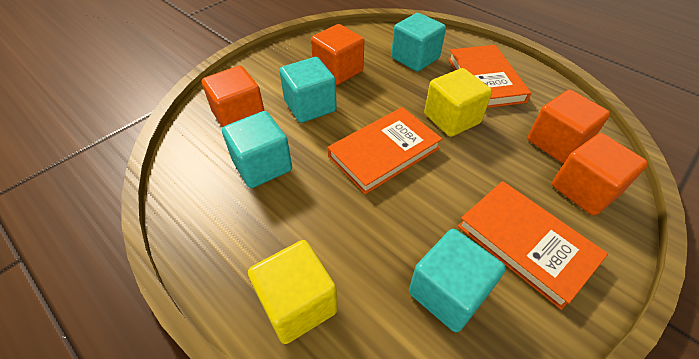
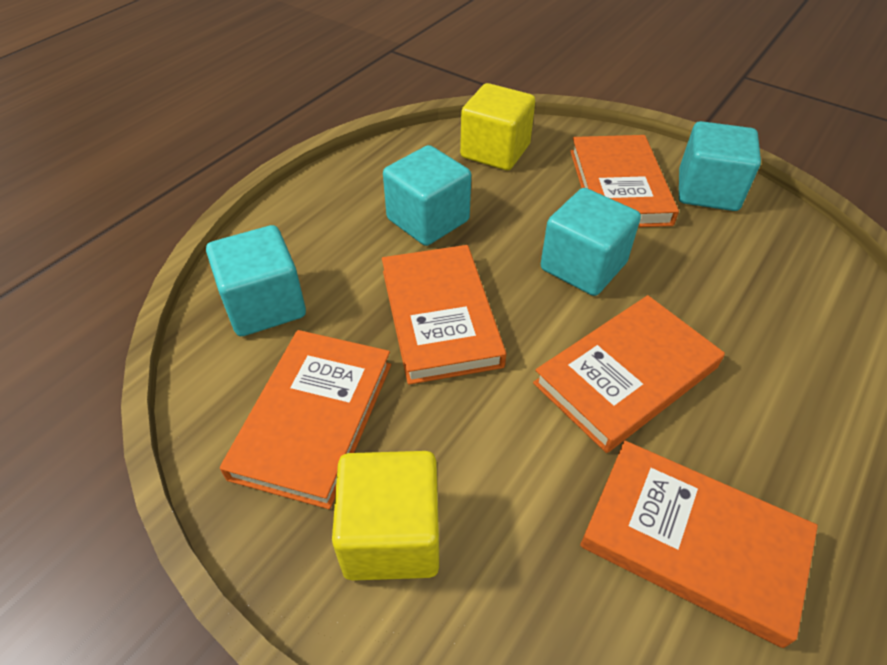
orange book: 3 -> 5
orange cube: 4 -> 0

